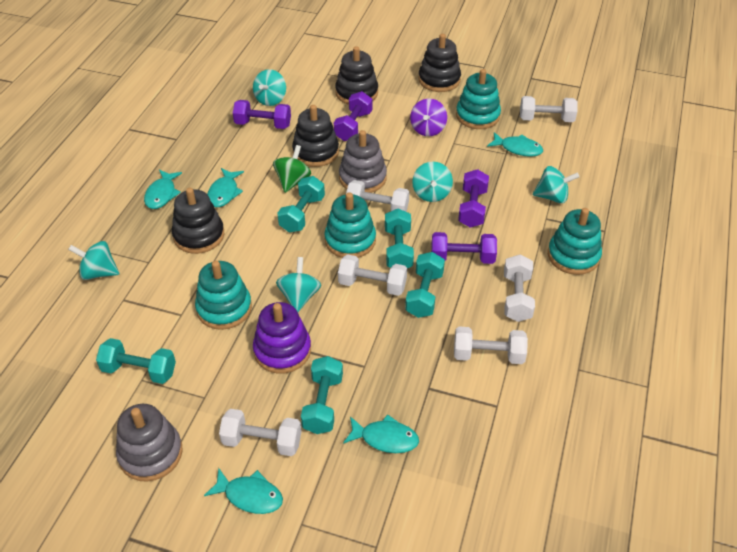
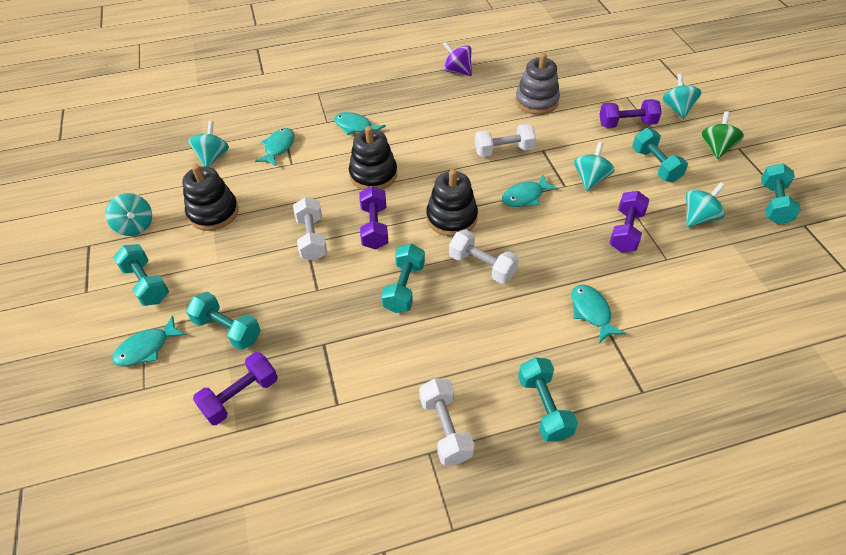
black stacking toy: 4 -> 3
grey stacking toy: 2 -> 1
purple stacking toy: 1 -> 0
turquoise dumbbell: 5 -> 6
turquoise stacking toy: 4 -> 0
white dumbbell: 6 -> 4

